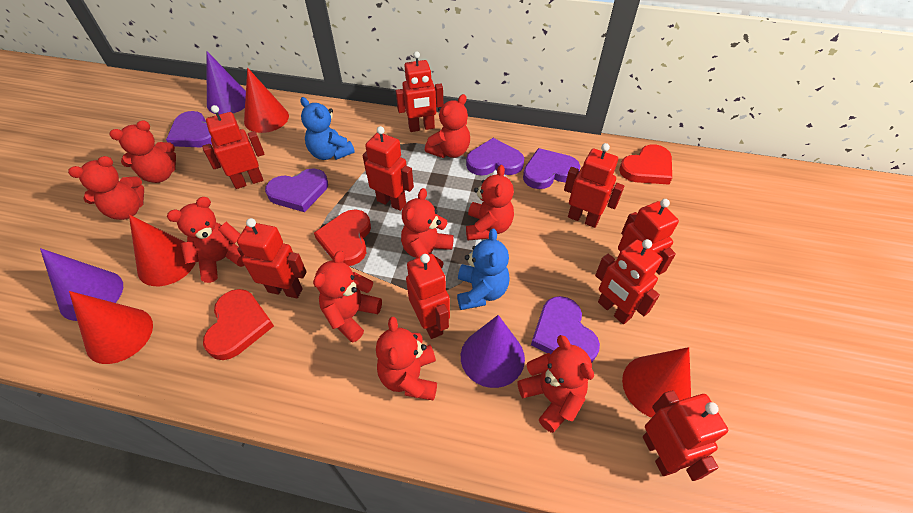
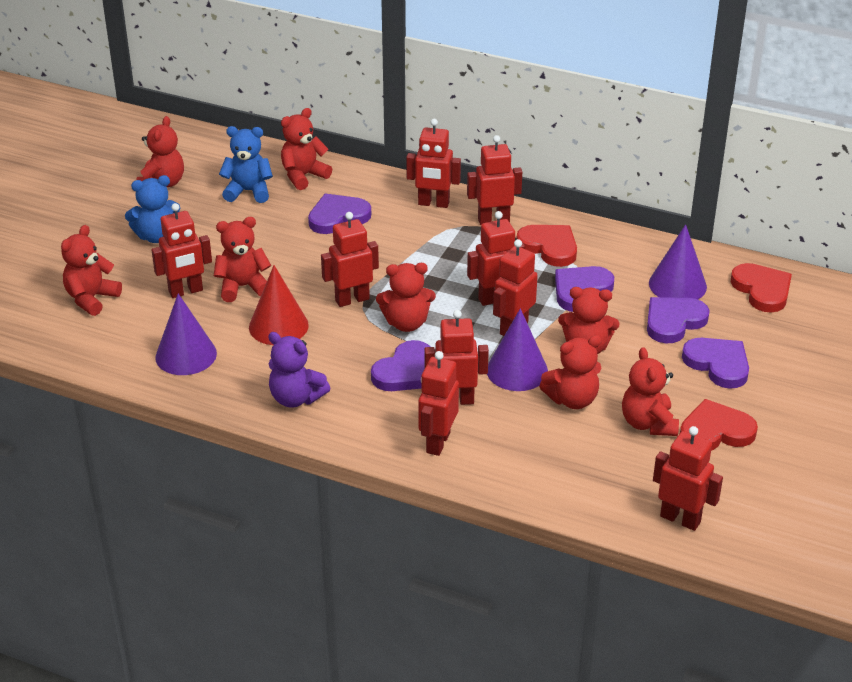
purple teddy bear: 0 -> 1
red cone: 4 -> 1
red teddy bear: 9 -> 8

